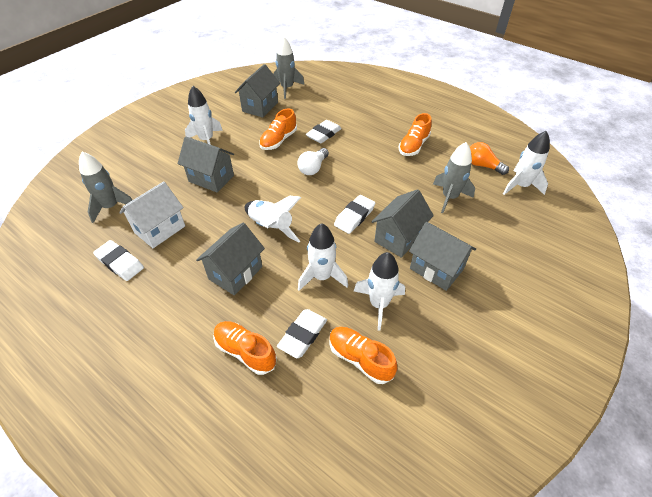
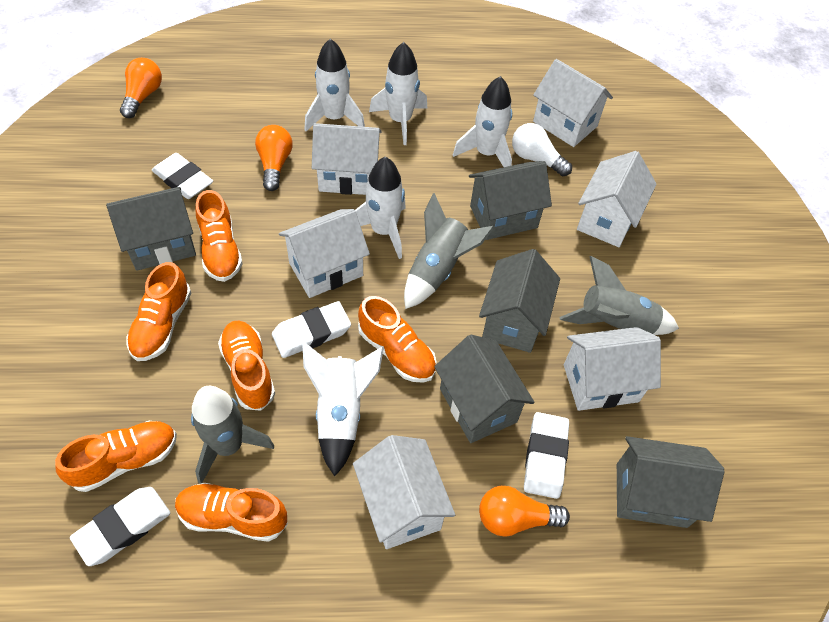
orange light bulb: 1 -> 3
orange shoe: 4 -> 6
white house: 1 -> 6

